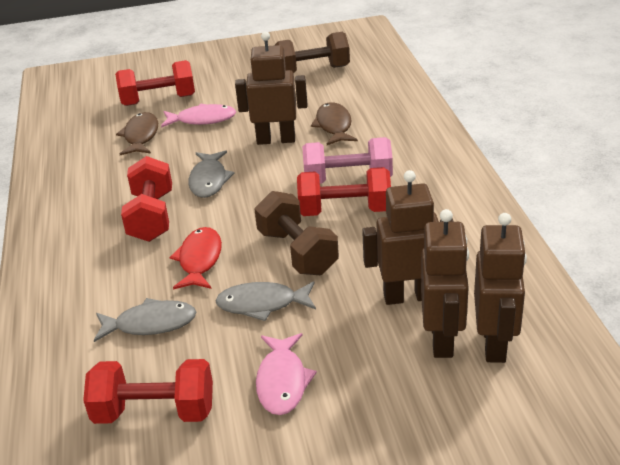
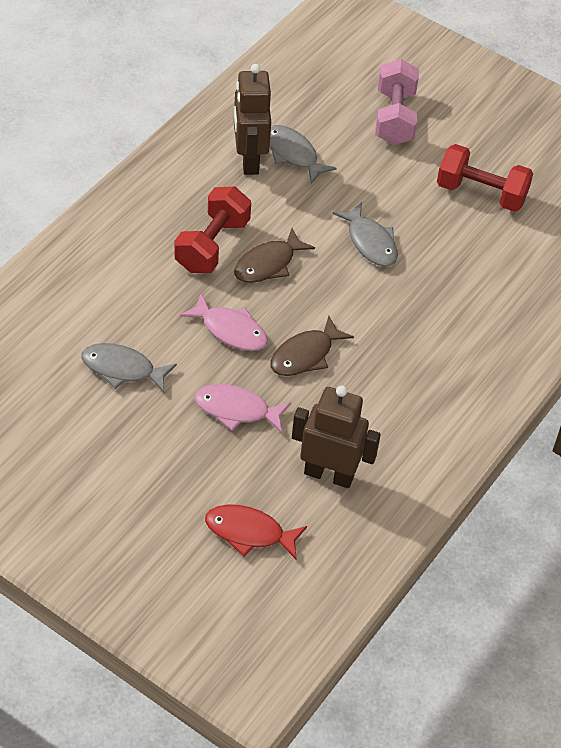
brown dumbbell: 2 -> 0
brown robot: 4 -> 2
red dumbbell: 4 -> 2

